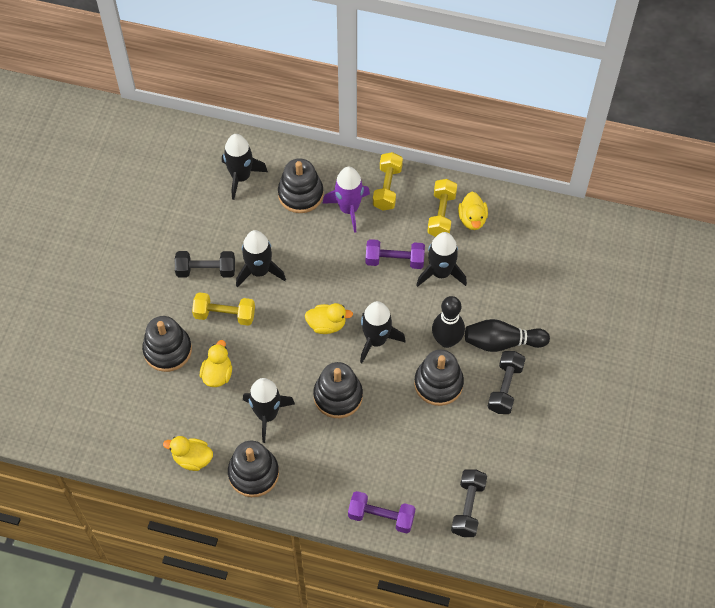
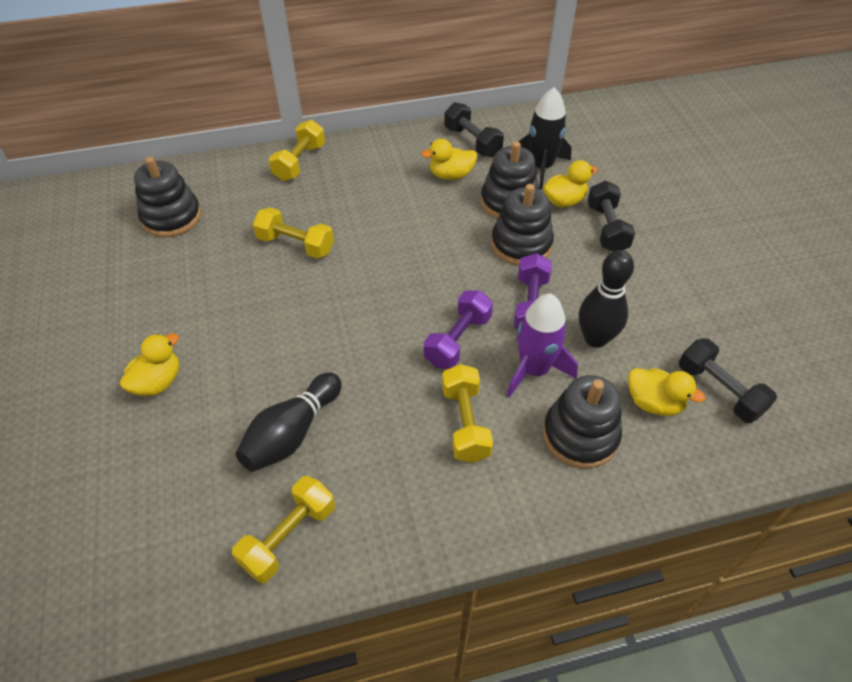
black rocket: 5 -> 1
black stacking toy: 5 -> 4
yellow dumbbell: 3 -> 4

